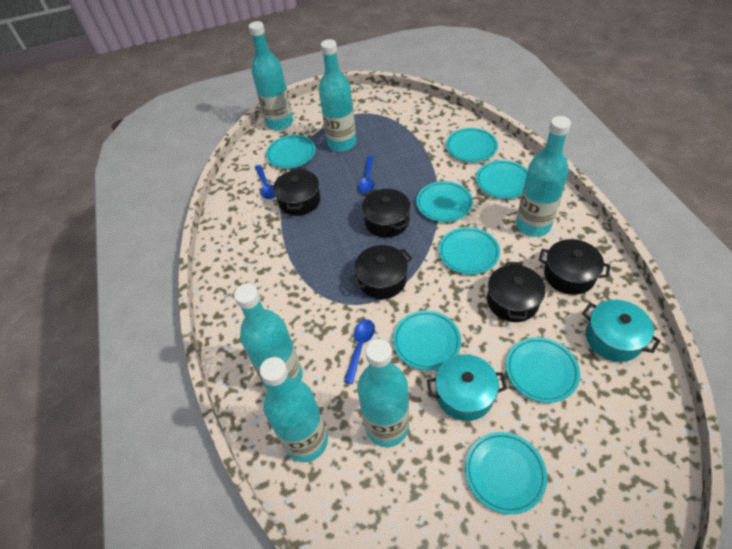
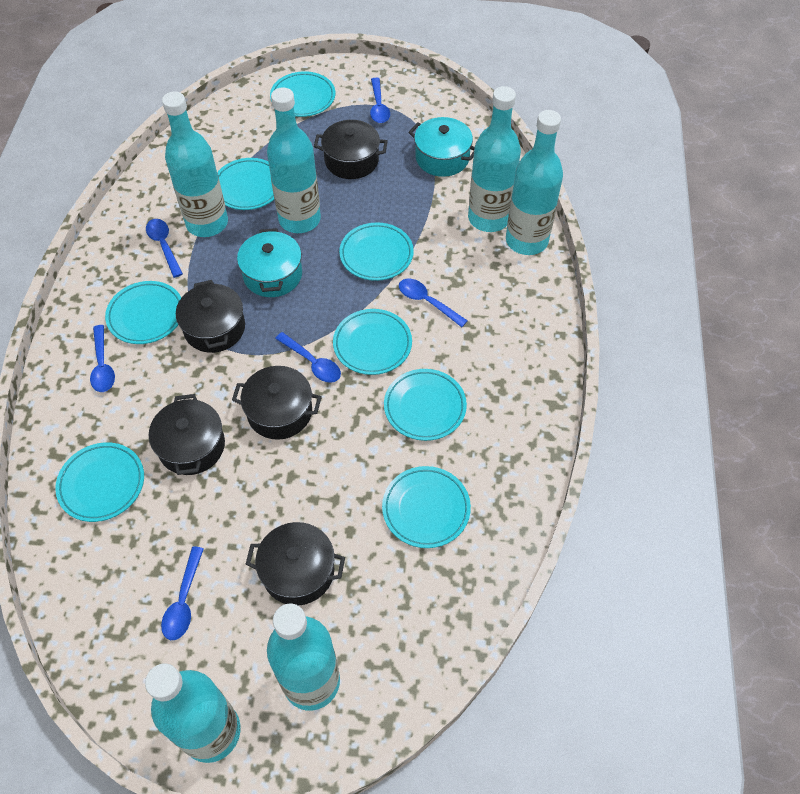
blue spoon: 3 -> 6

